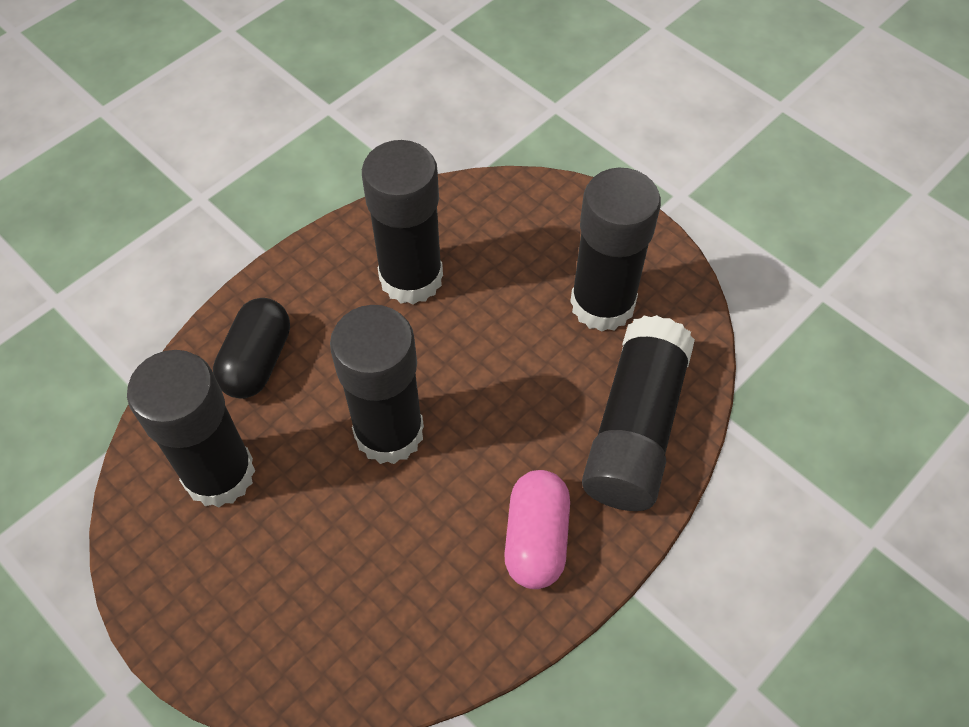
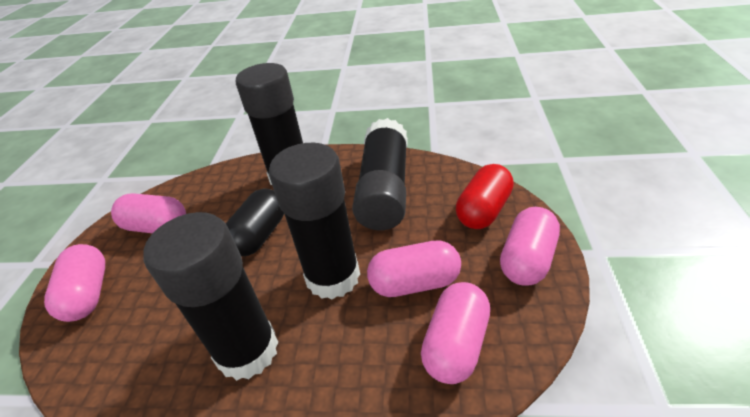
black glue stick: 5 -> 4
pink capsule: 1 -> 5
red capsule: 0 -> 1

